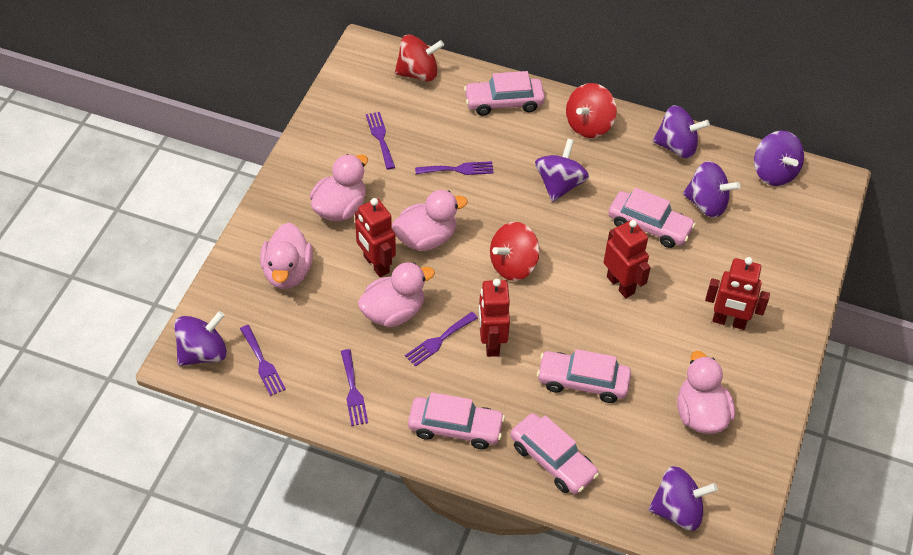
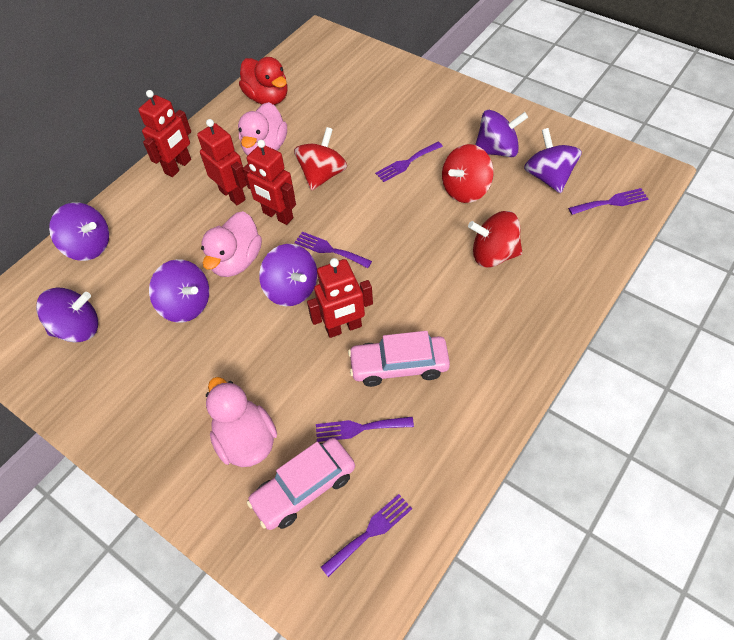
pink car: 5 -> 2
pink duck: 5 -> 3
red duck: 0 -> 1

